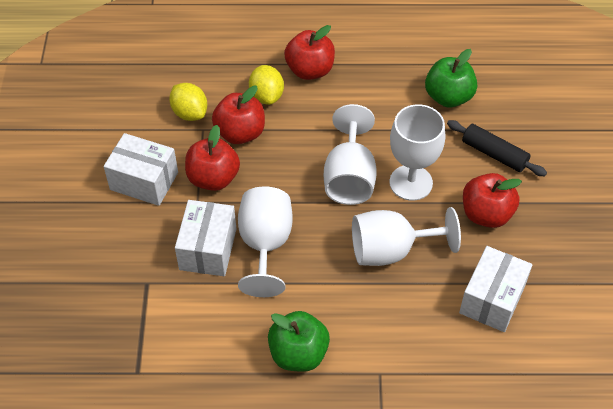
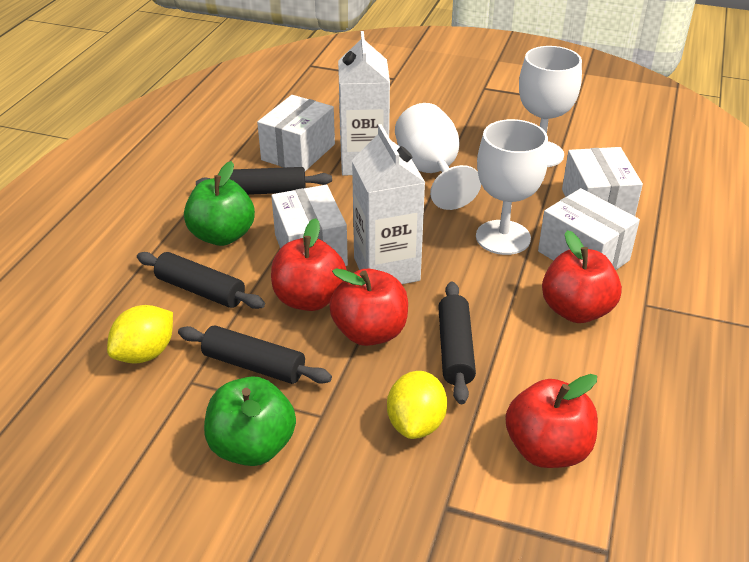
black rolling pin: 1 -> 4
white box: 3 -> 4
white carton: 0 -> 2
white goblet: 4 -> 3

